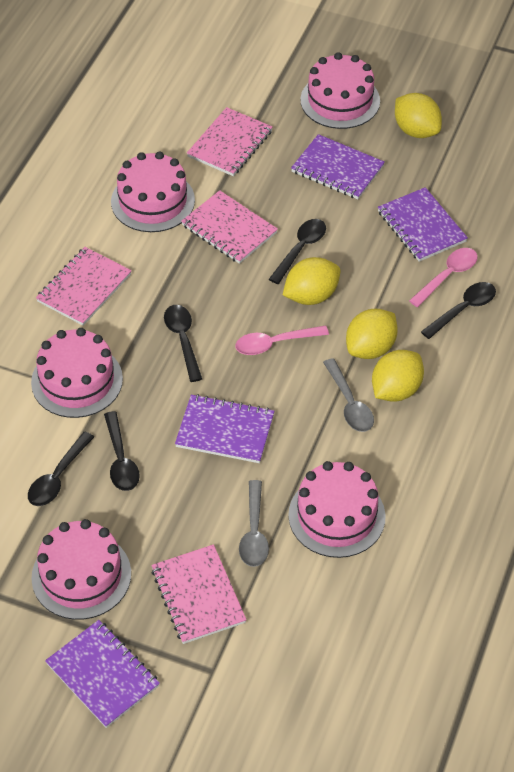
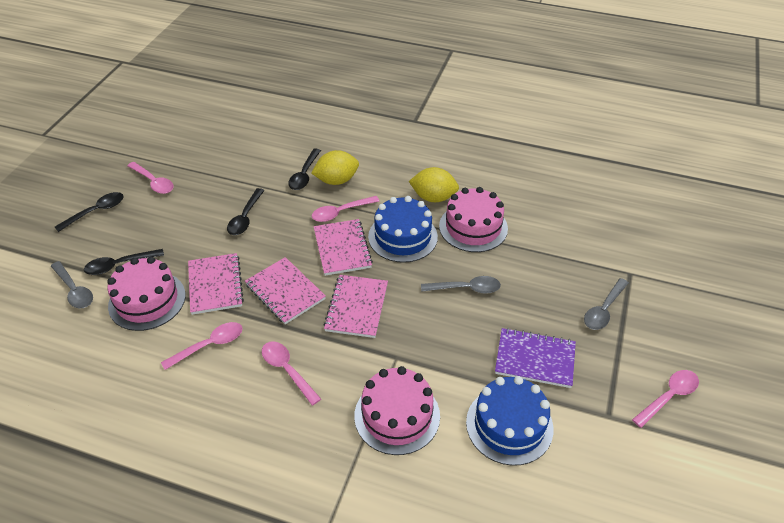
black spoon: 5 -> 4
blue cake: 0 -> 2
grey spoon: 2 -> 3
pink cake: 5 -> 3
pink spoon: 2 -> 5
purple notebook: 4 -> 1
yellow lemon: 4 -> 2

